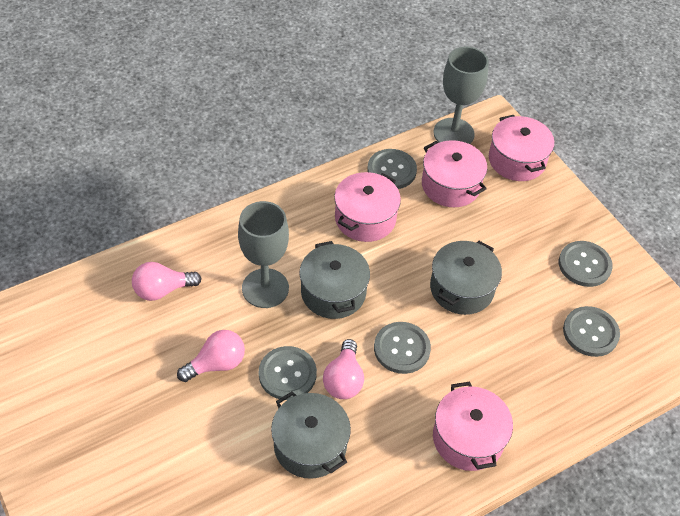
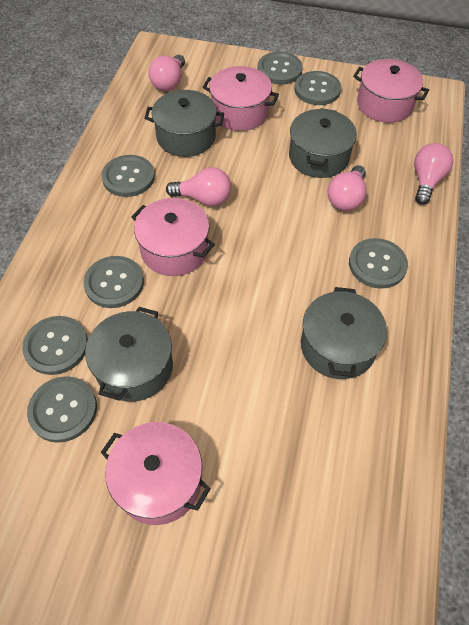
grey button: 5 -> 7
grey goblet: 2 -> 0
grey pot: 3 -> 4
pink light bulb: 3 -> 4

